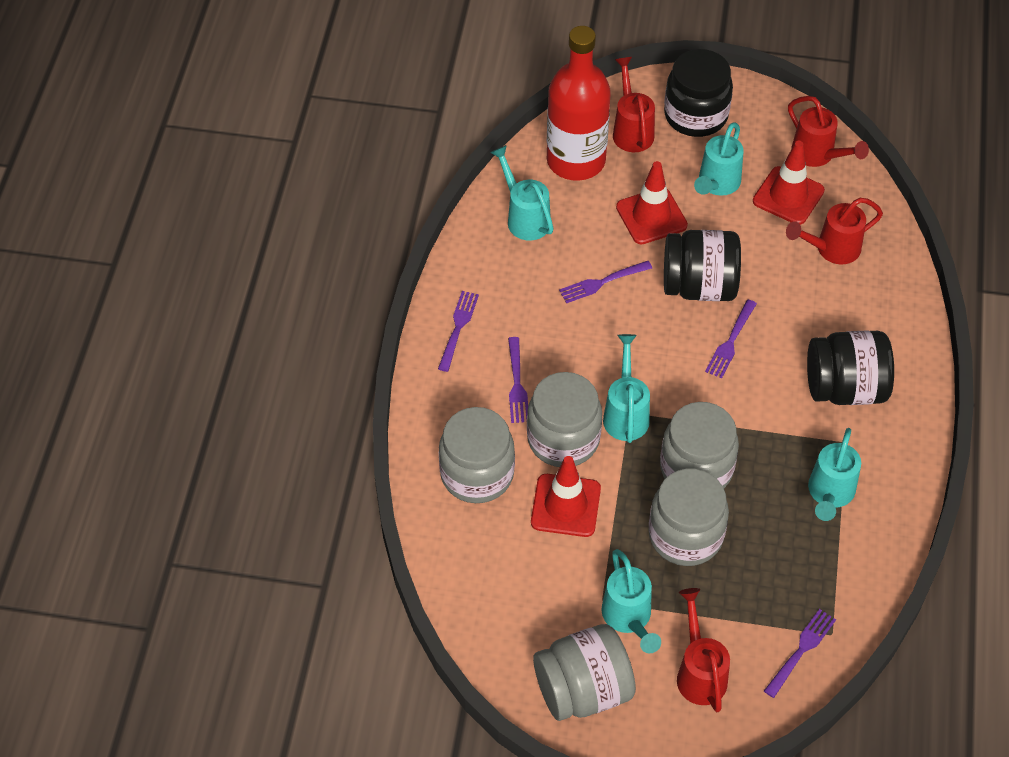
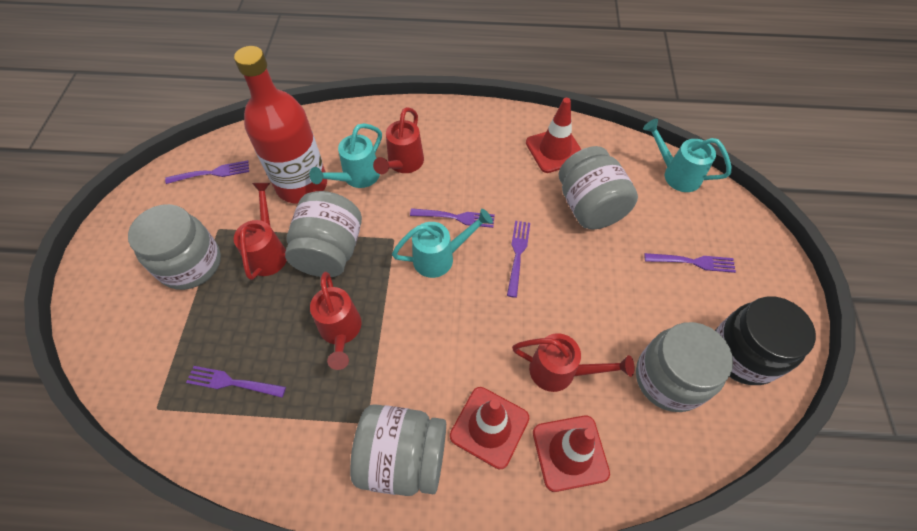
black jar: 3 -> 1
turquoise watering can: 5 -> 3

